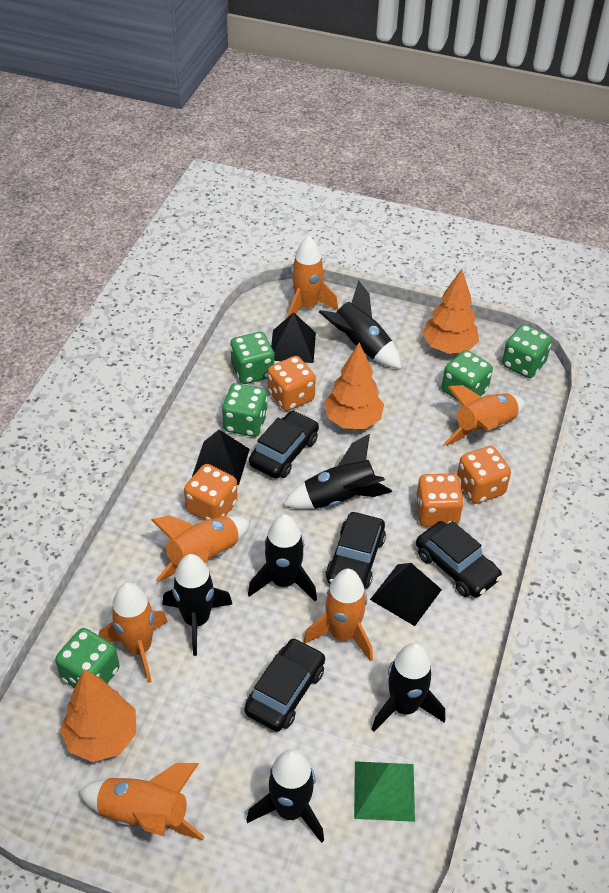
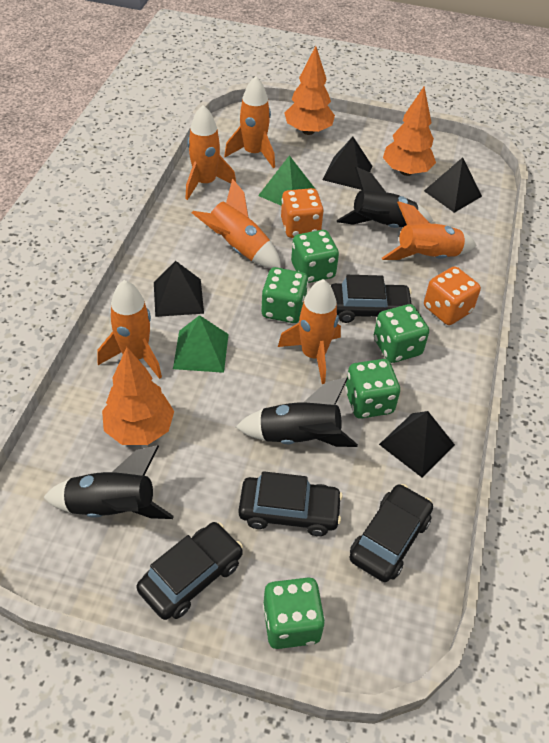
black pyramid: 3 -> 4
black rocket: 6 -> 3
green pyramid: 1 -> 2
orange dice: 4 -> 2

